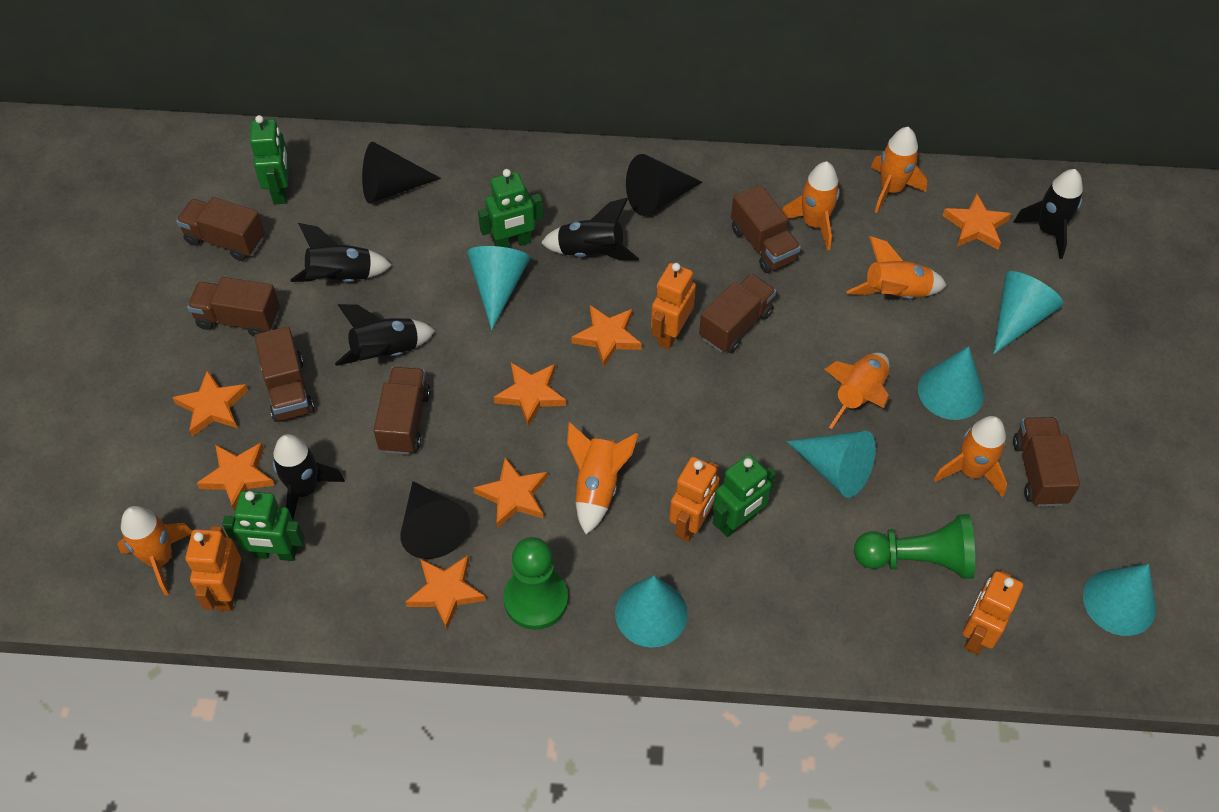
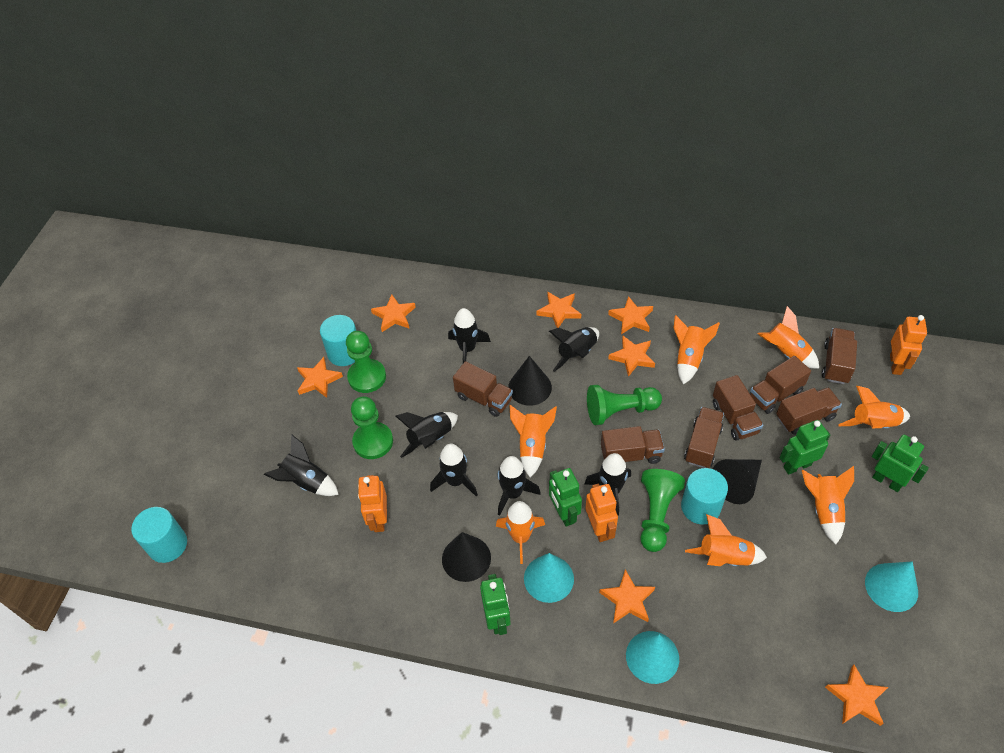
black rocket: 5 -> 7
green pawn: 2 -> 4
orange robot: 4 -> 3
turquoise cone: 6 -> 3
turquoise cylinder: 0 -> 3

